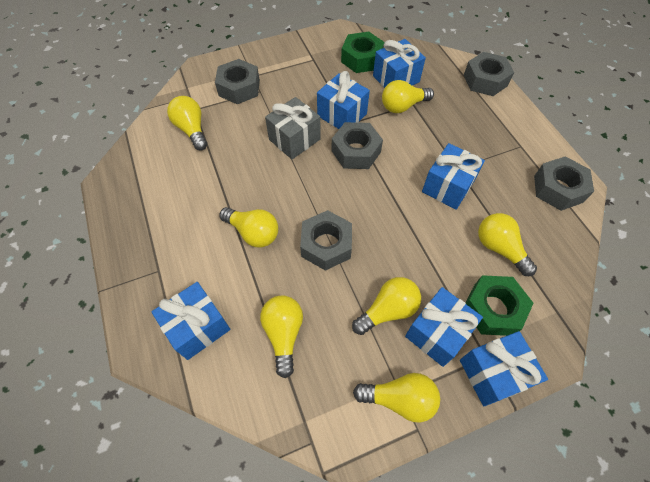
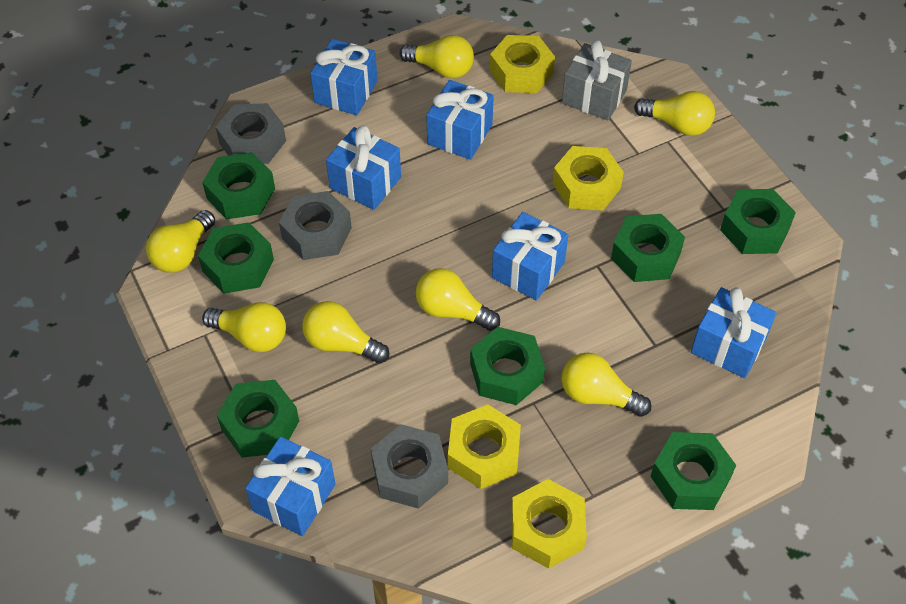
green nut: 2 -> 7
grey nut: 5 -> 3
yellow nut: 0 -> 4

